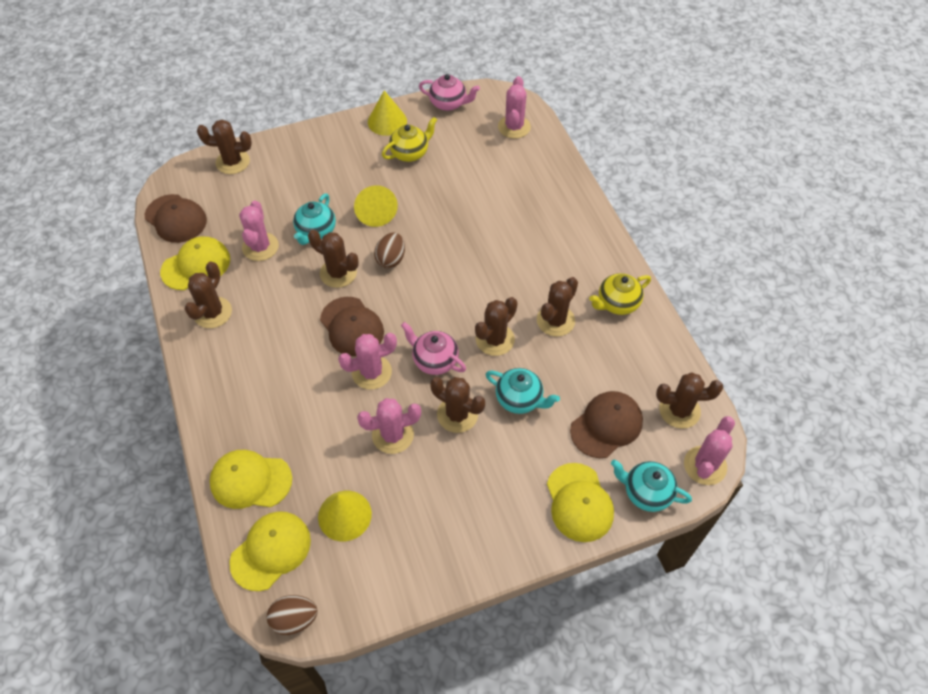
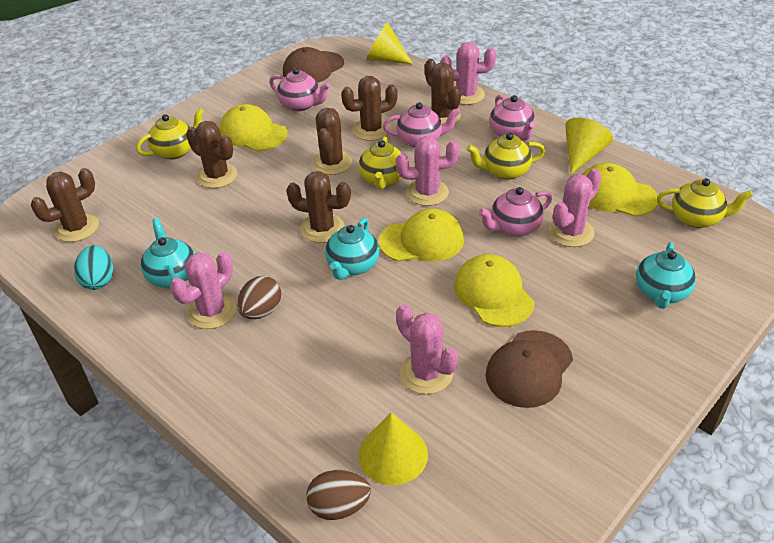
brown cactus: 7 -> 6
brown cap: 3 -> 2
pink teapot: 2 -> 4
turquoise egg: 0 -> 1
yellow teapot: 2 -> 4

